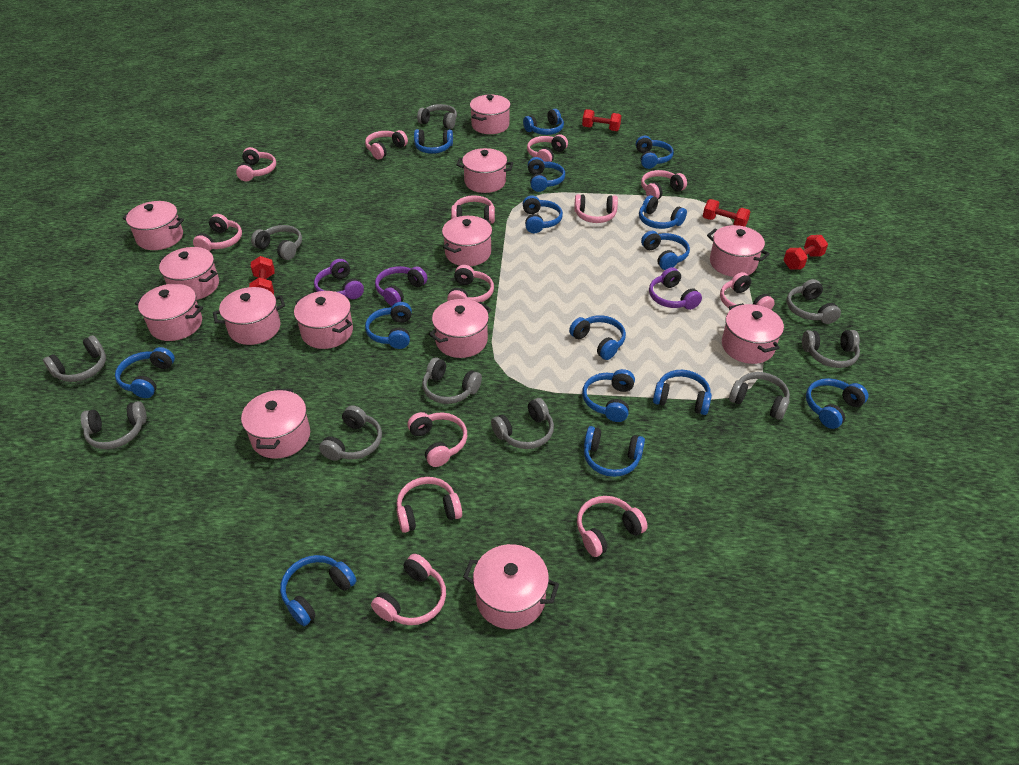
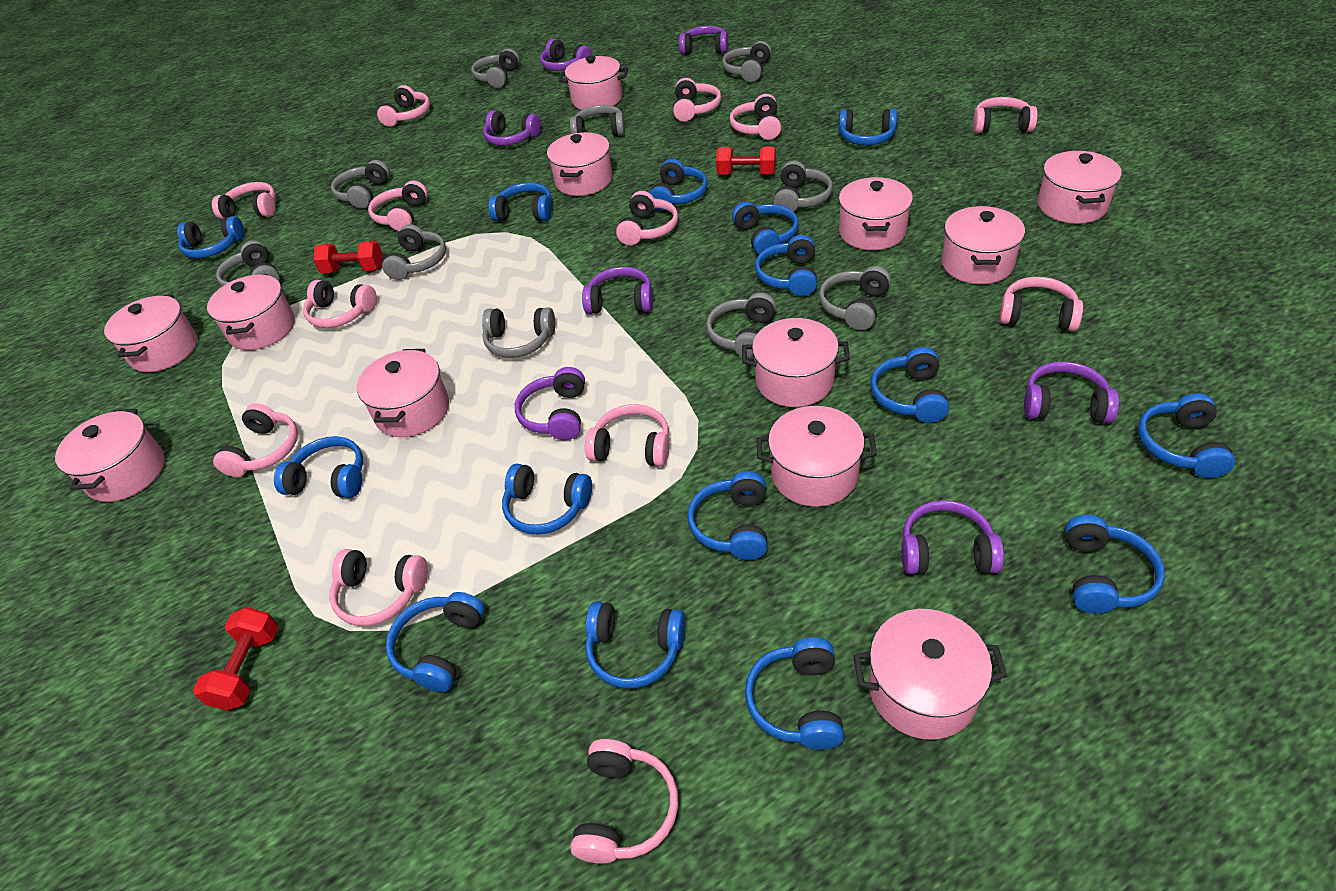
pink pot: 13 -> 12
purple headphones: 3 -> 7
red dumbbell: 4 -> 3

